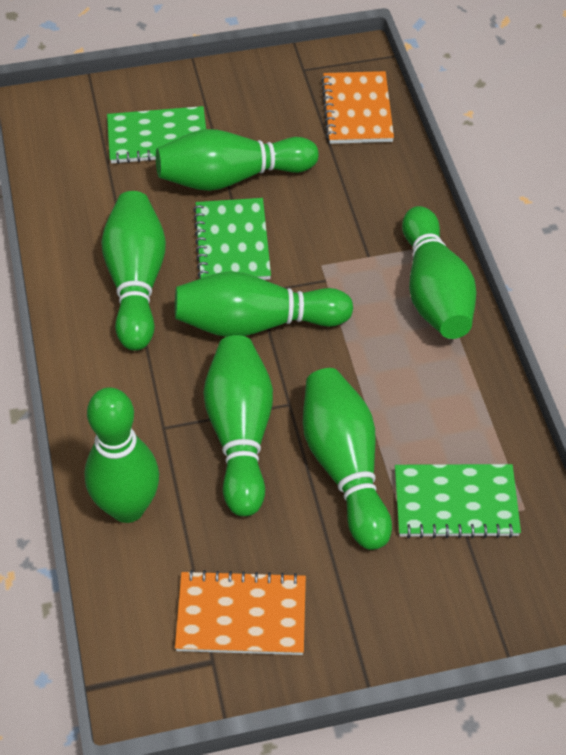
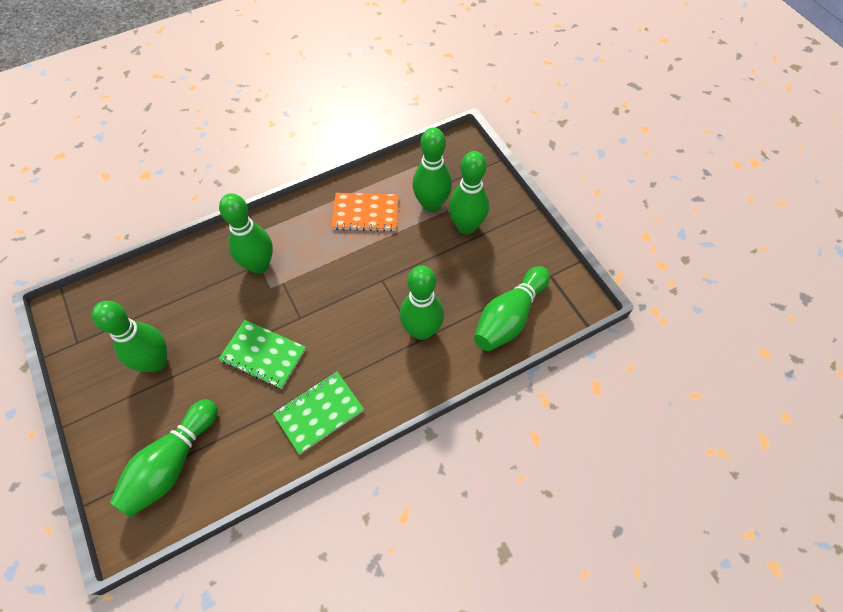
green notebook: 3 -> 2
orange notebook: 2 -> 1

